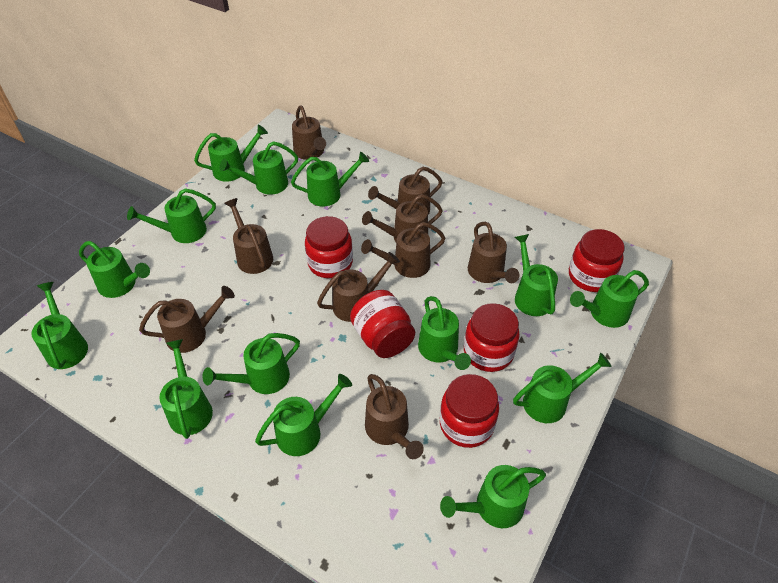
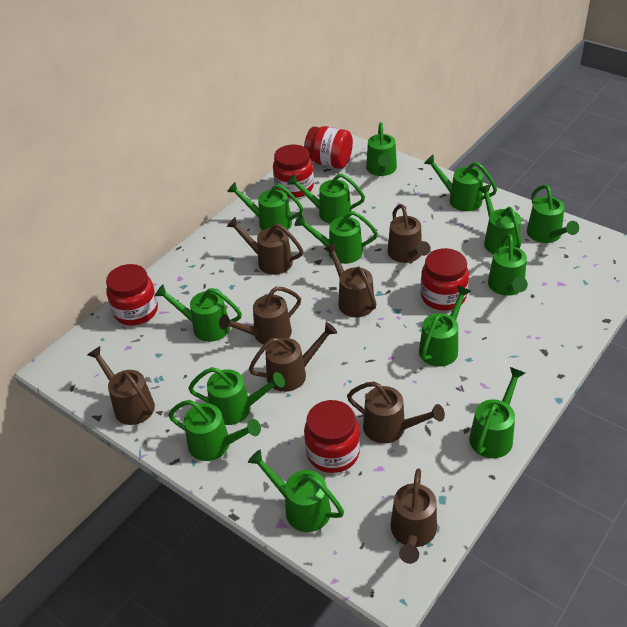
brown watering can: 9 -> 8

